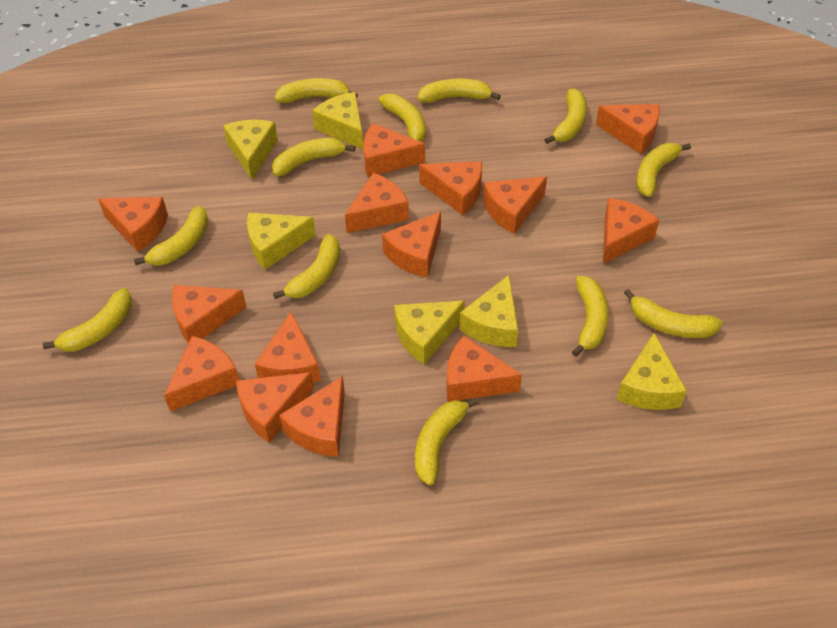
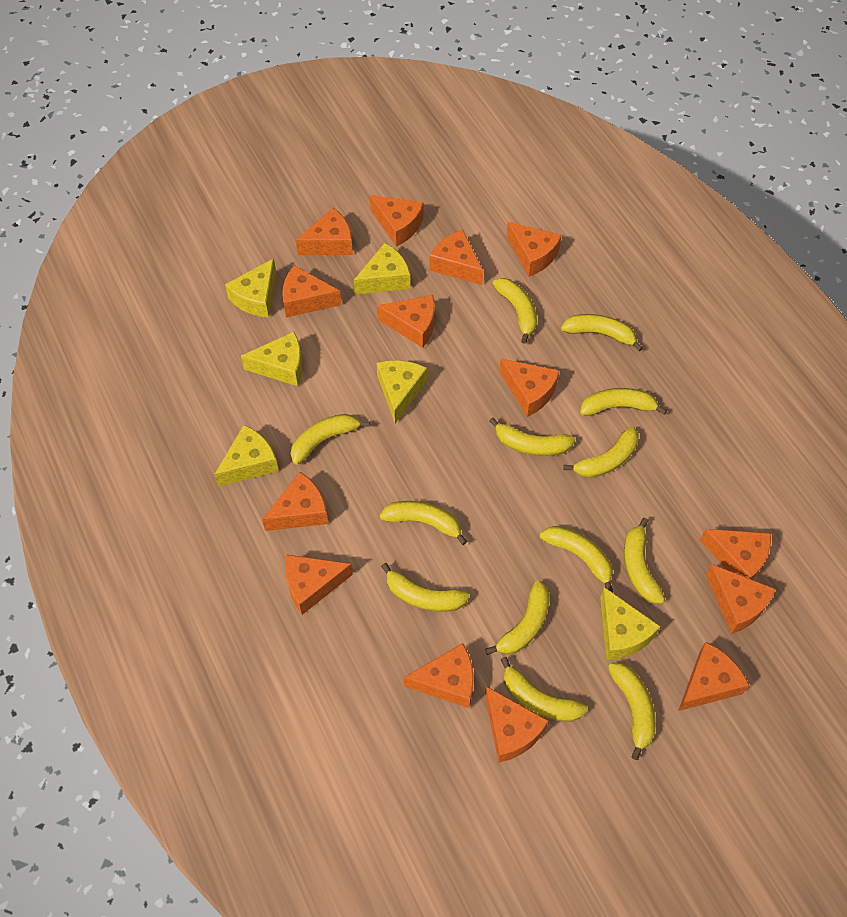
yellow banana: 12 -> 13

